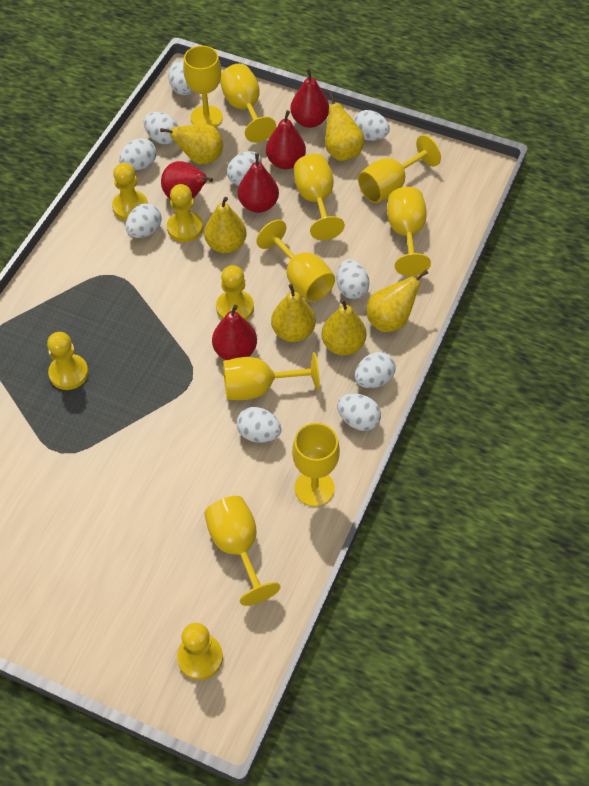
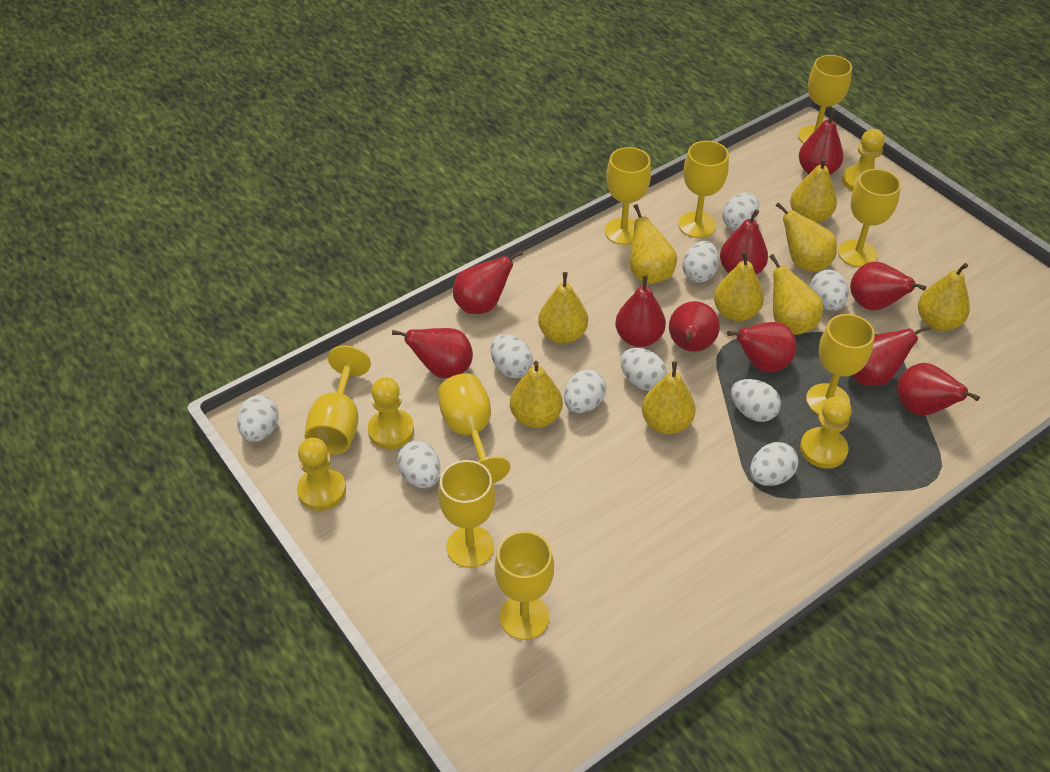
red pear: 5 -> 10
yellow pawn: 5 -> 4
yellow pear: 6 -> 9

